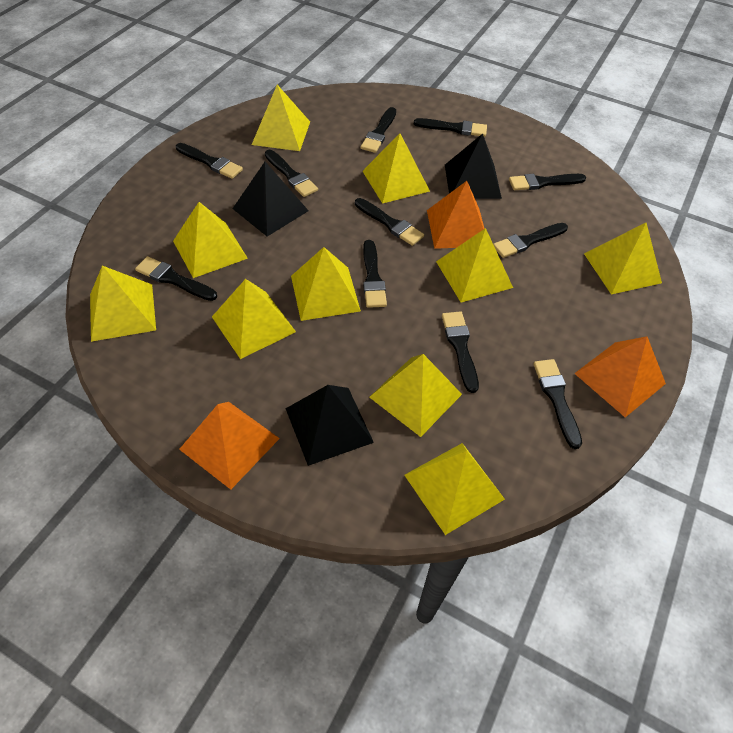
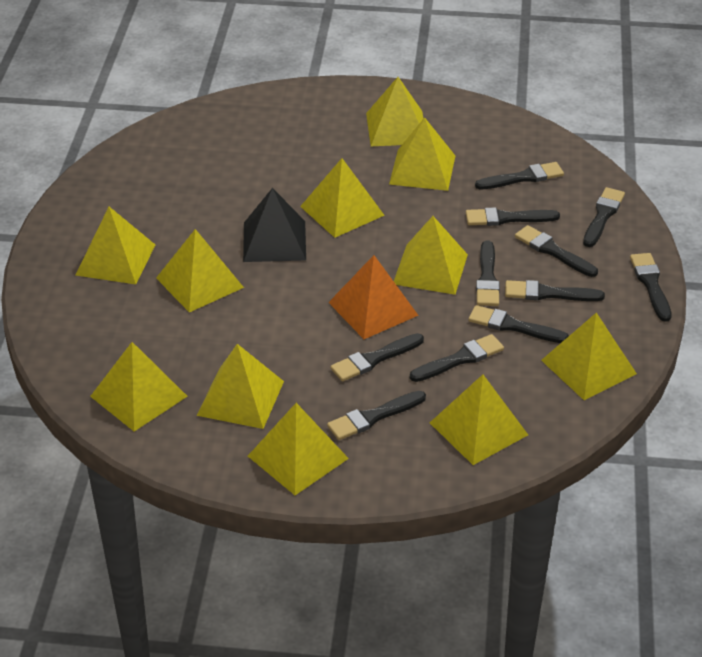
black pyramid: 3 -> 1
orange pyramid: 3 -> 1
yellow pyramid: 10 -> 11

